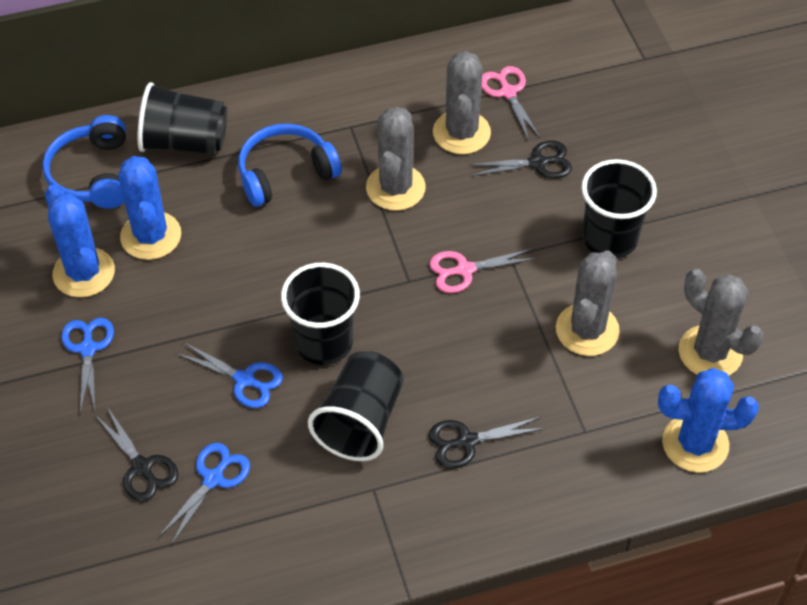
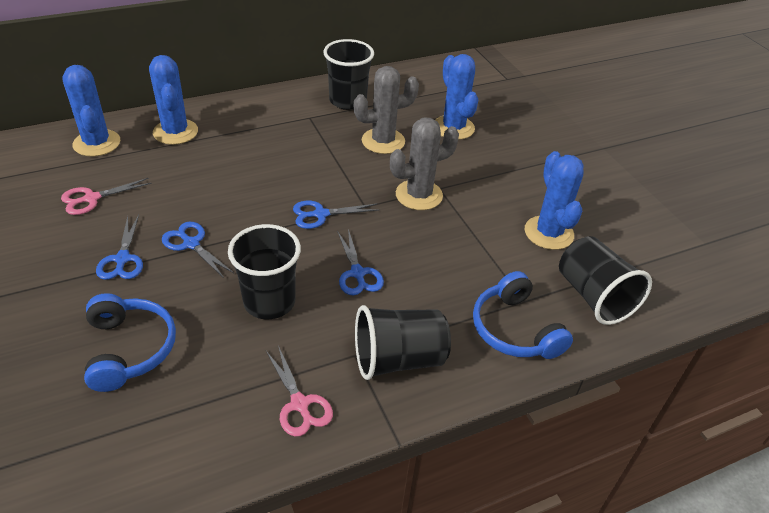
black scissors: 3 -> 0
blue cactus: 3 -> 4
blue scissors: 3 -> 4
grey cactus: 4 -> 2

